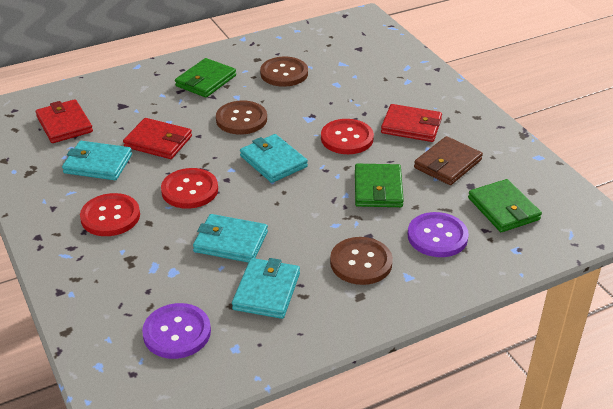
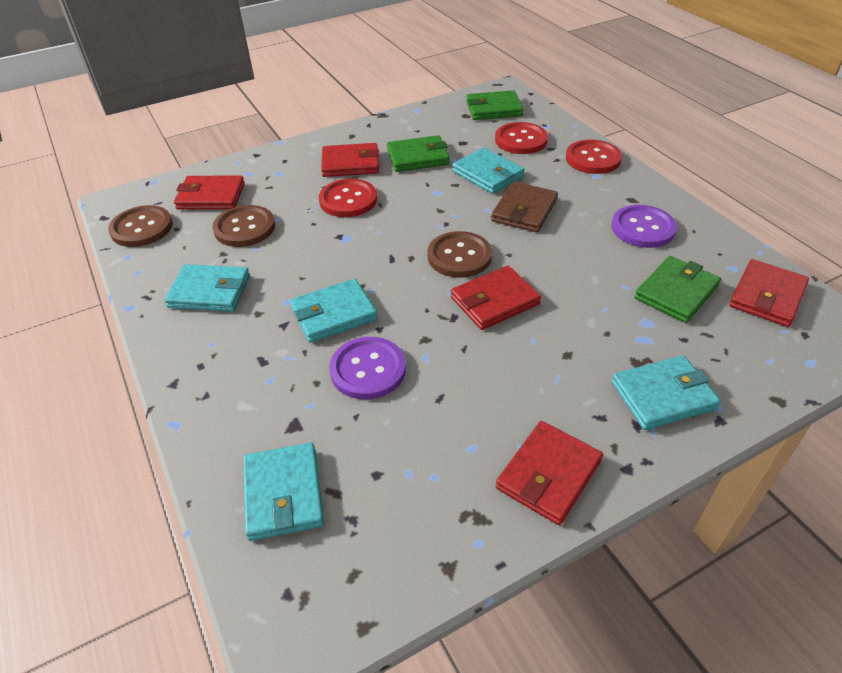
red wallet: 3 -> 5
turquoise wallet: 4 -> 5

